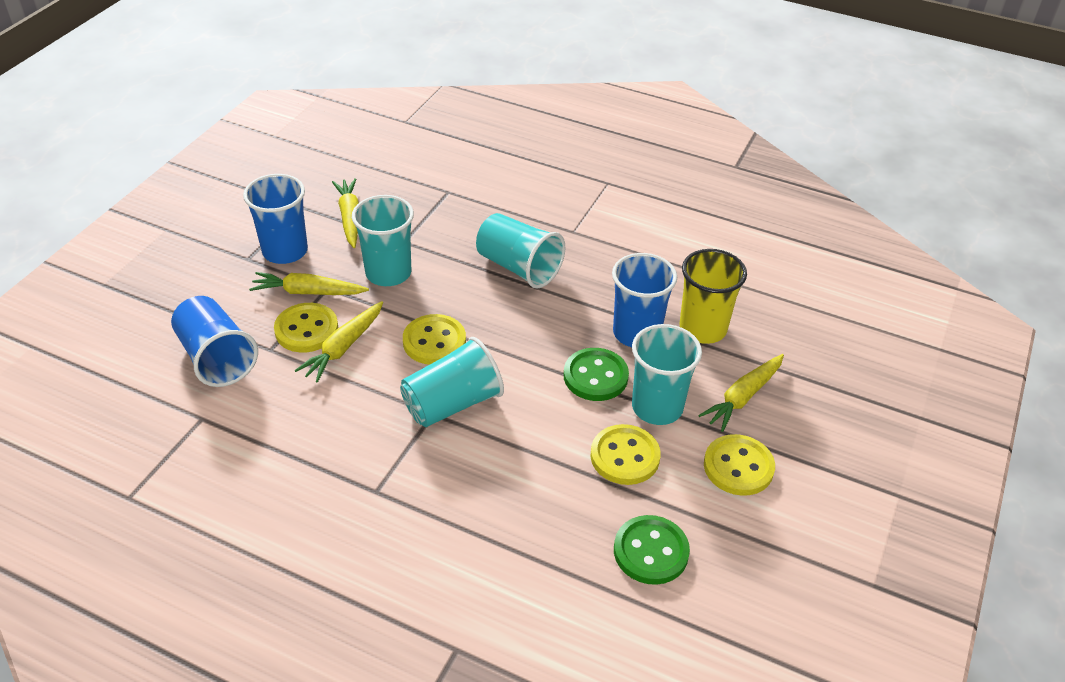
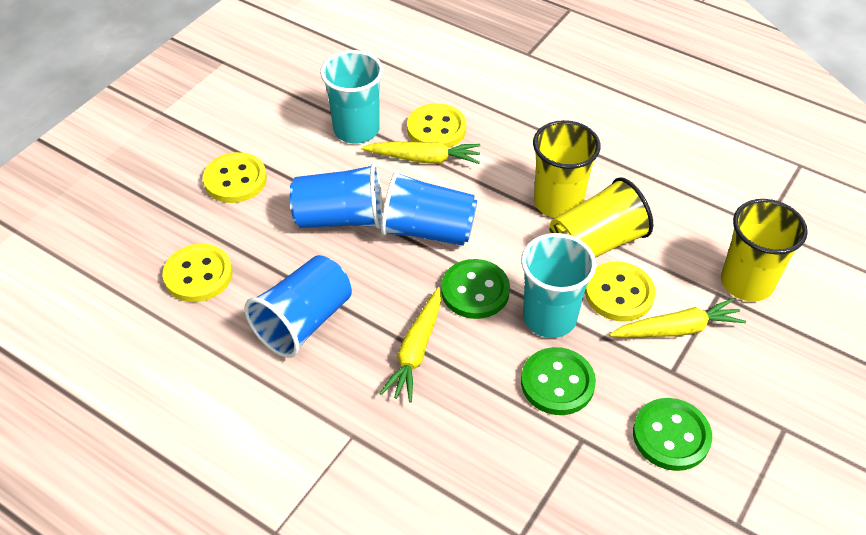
green button: 2 -> 3
turquoise cup: 4 -> 2
yellow carrot: 4 -> 3
yellow cup: 1 -> 3

